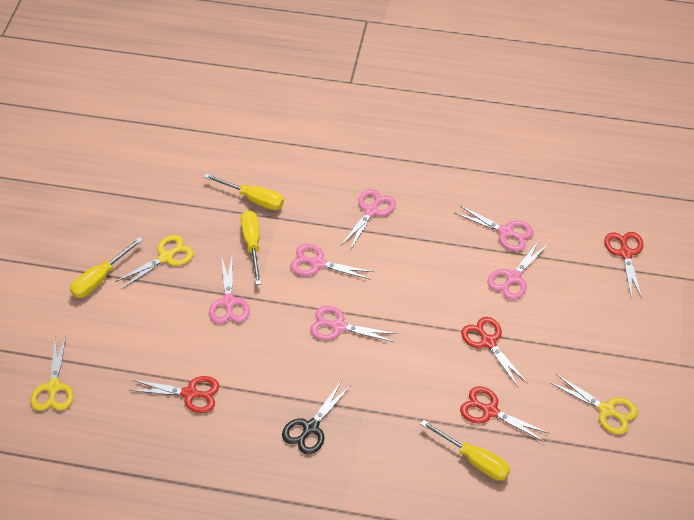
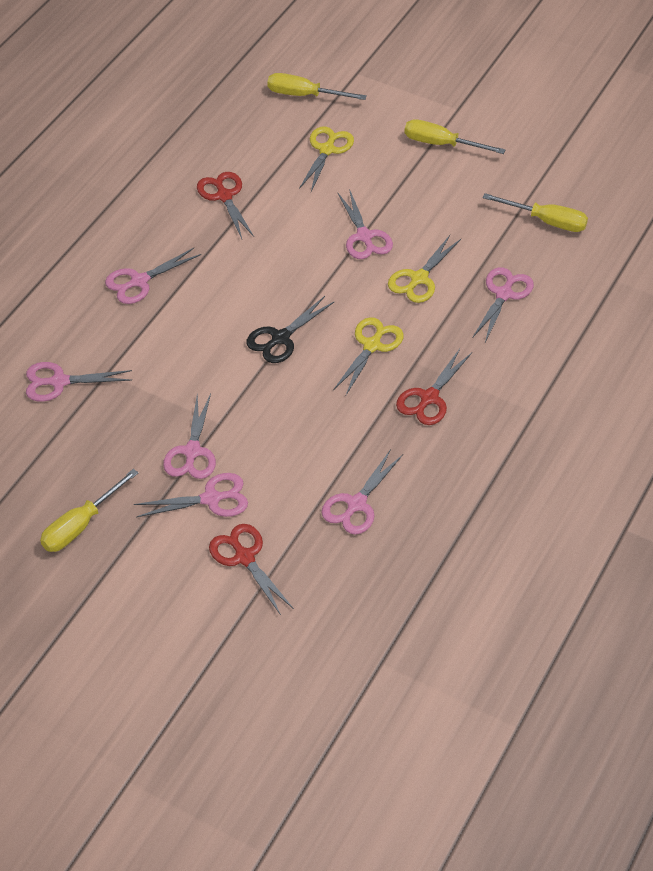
pink scissors: 6 -> 7
red scissors: 4 -> 3

